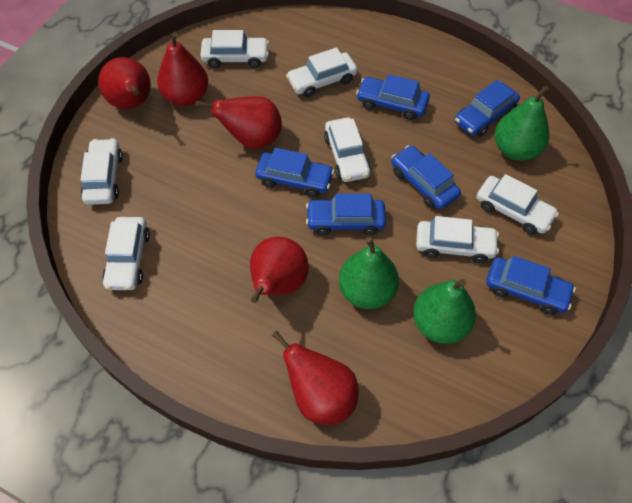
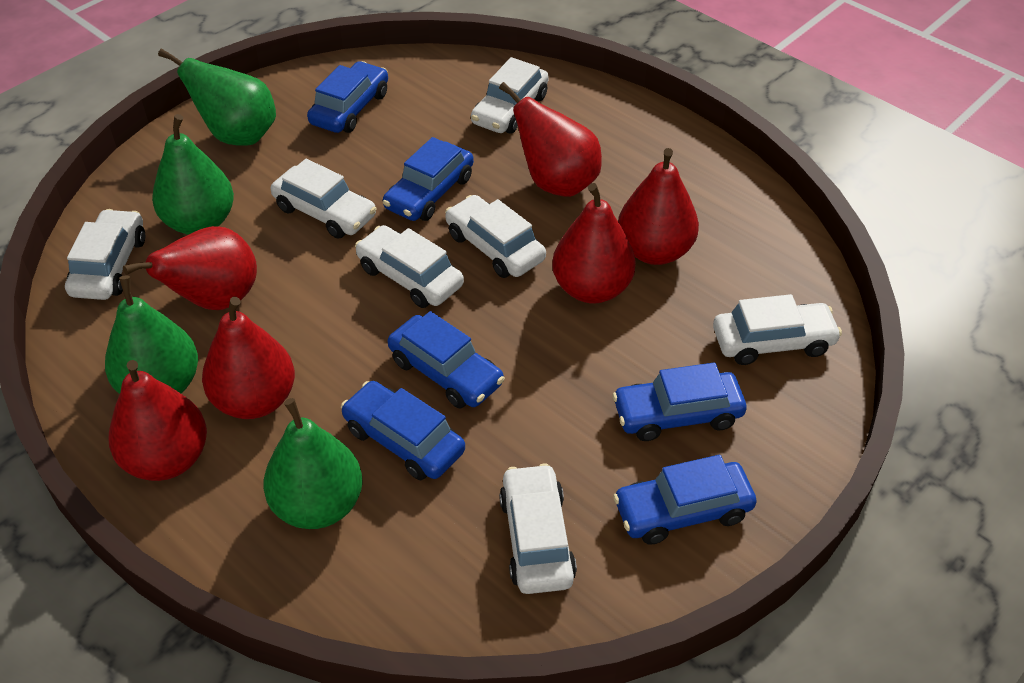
green pear: 3 -> 4
red pear: 5 -> 6

